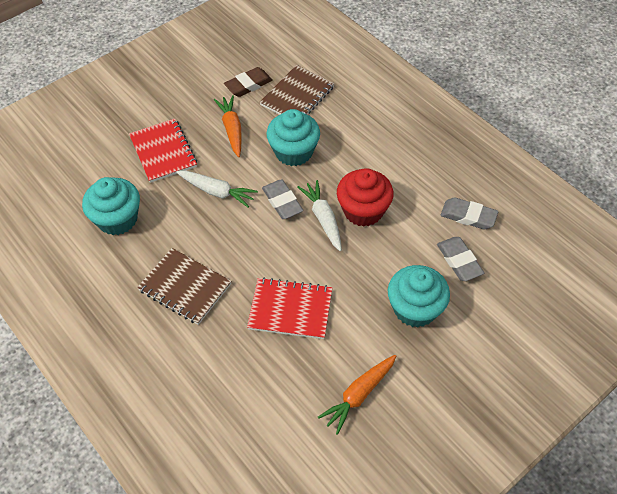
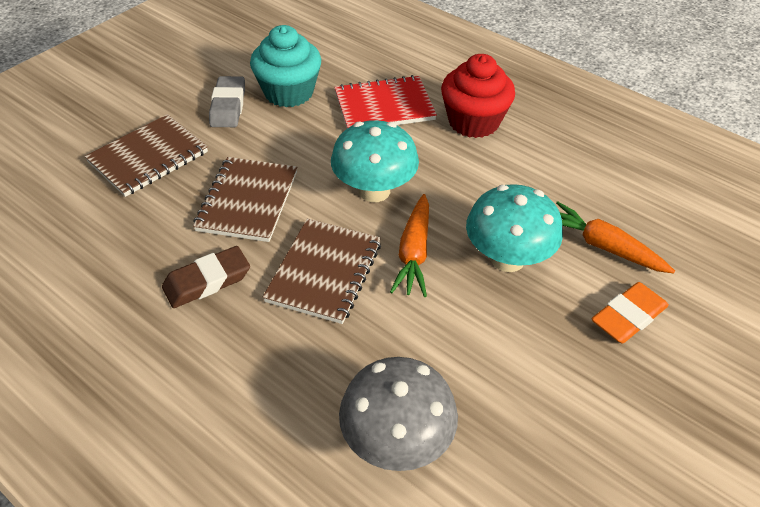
brown notebook: 2 -> 3
grey eraser: 3 -> 1
grey mushroom: 0 -> 1
orange eraser: 0 -> 1
red notebook: 2 -> 1
turquoise cupcake: 3 -> 1
turquoise mushroom: 0 -> 2
white carrot: 2 -> 0

